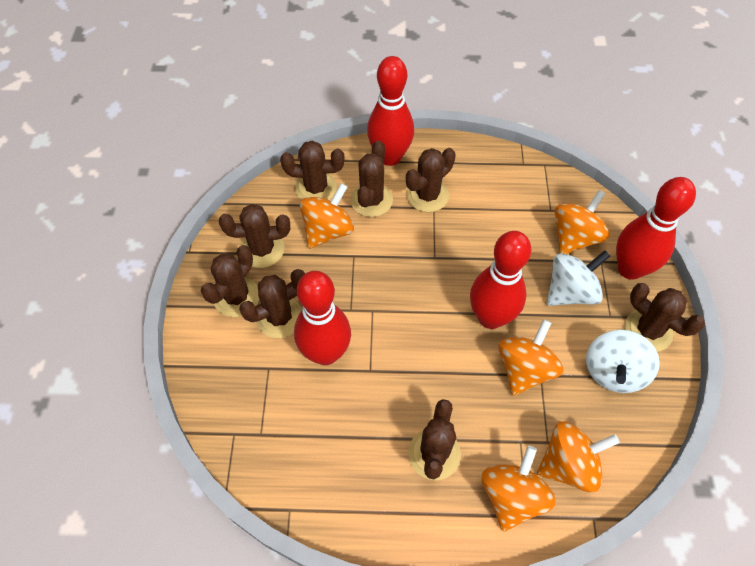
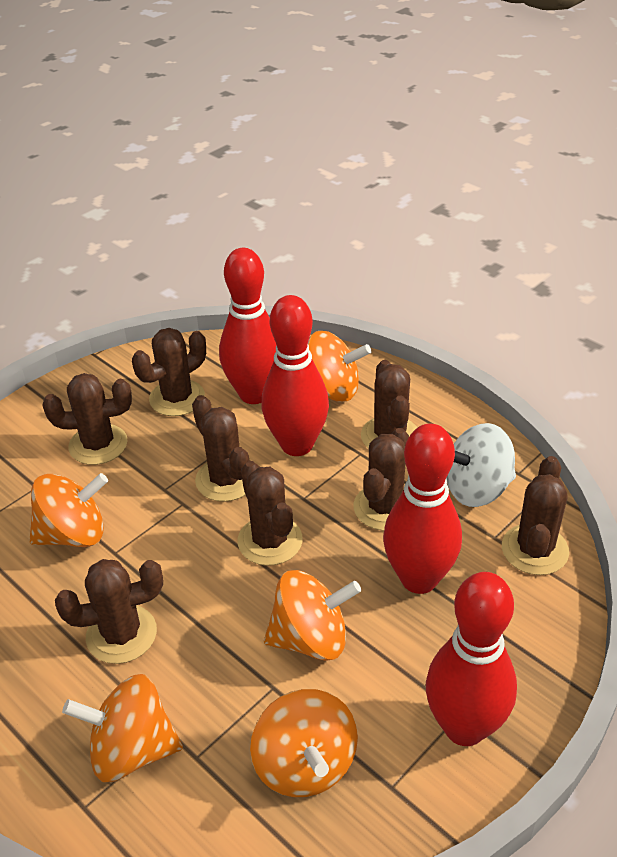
white spinning top: 2 -> 1

